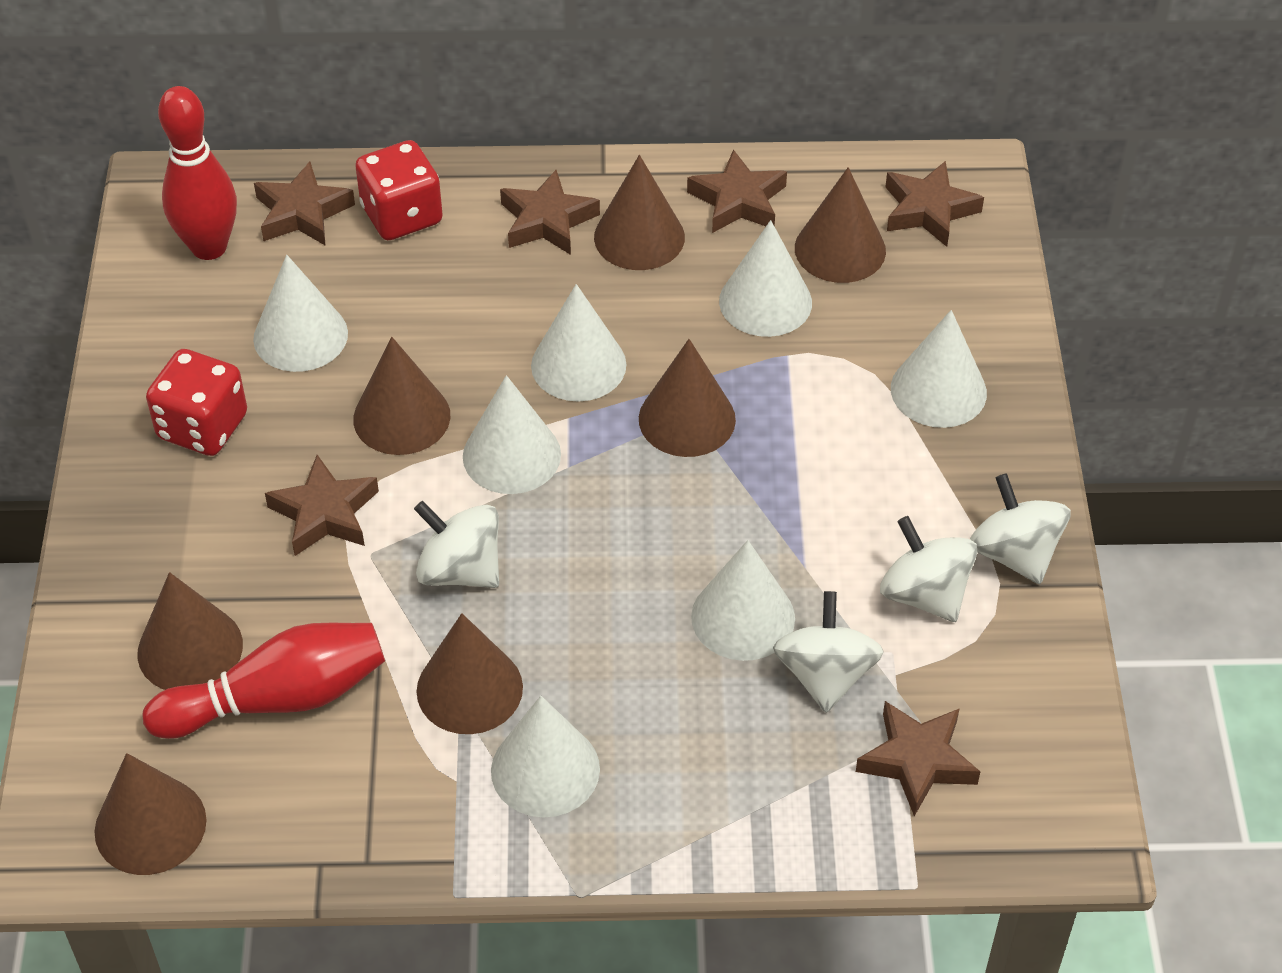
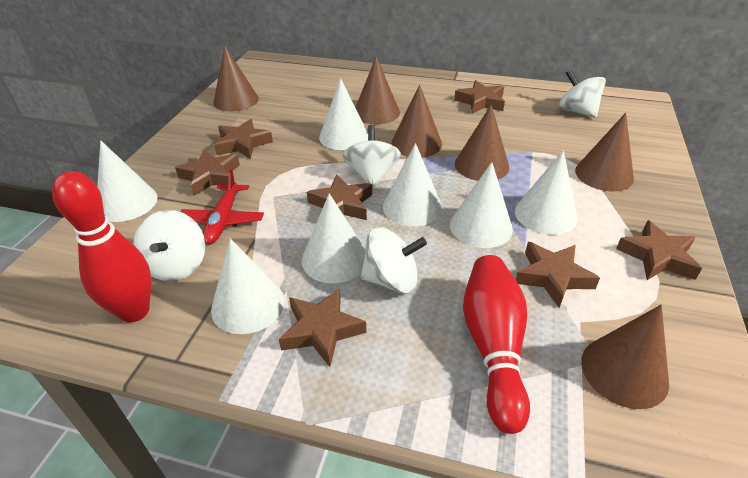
brown cone: 7 -> 6
brown star: 6 -> 7
red dice: 2 -> 0
red plane: 0 -> 1

